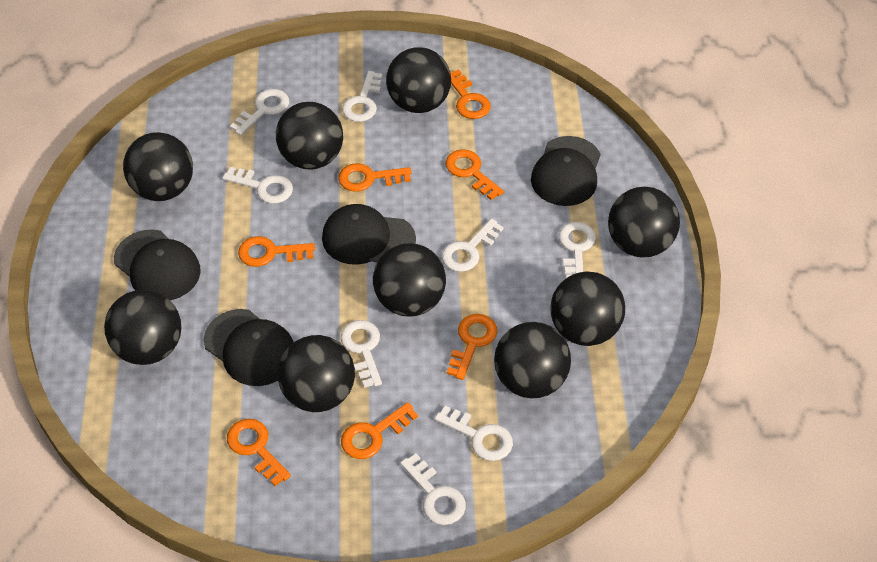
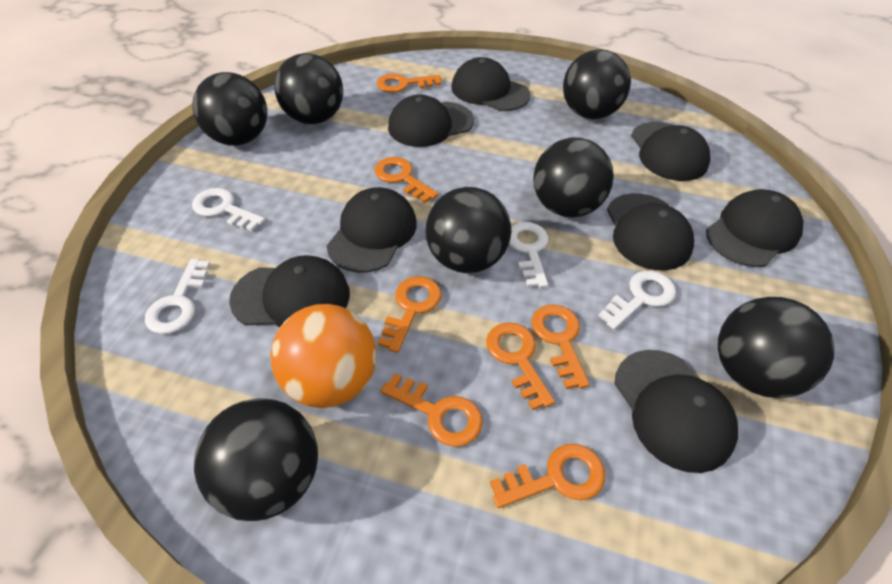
black ball: 9 -> 7
black cap: 4 -> 8
orange ball: 0 -> 1
white key: 8 -> 4

